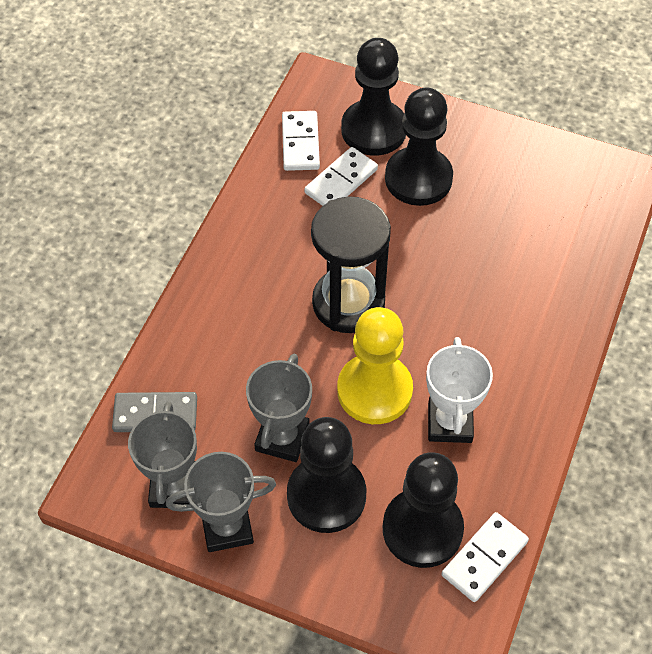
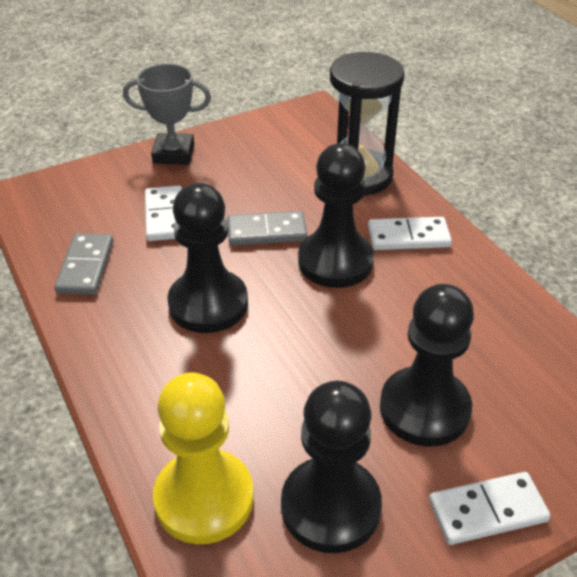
grey domino: 1 -> 2
grey trophy: 3 -> 1
white trophy: 1 -> 0

